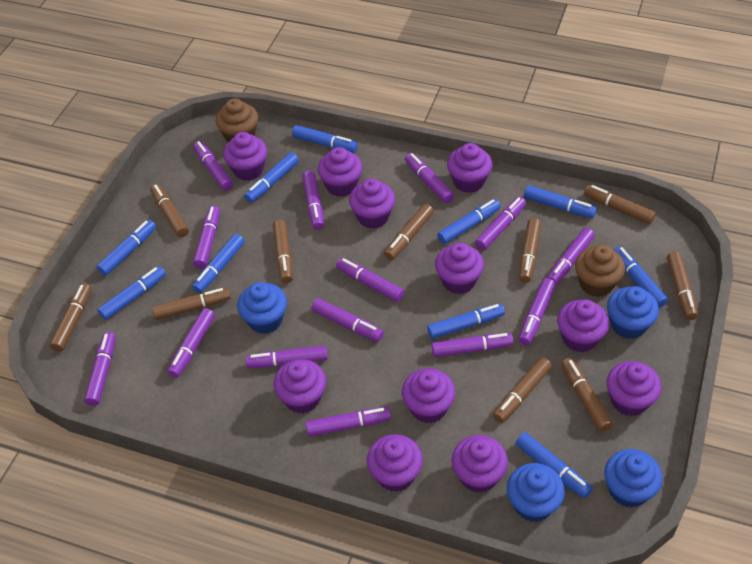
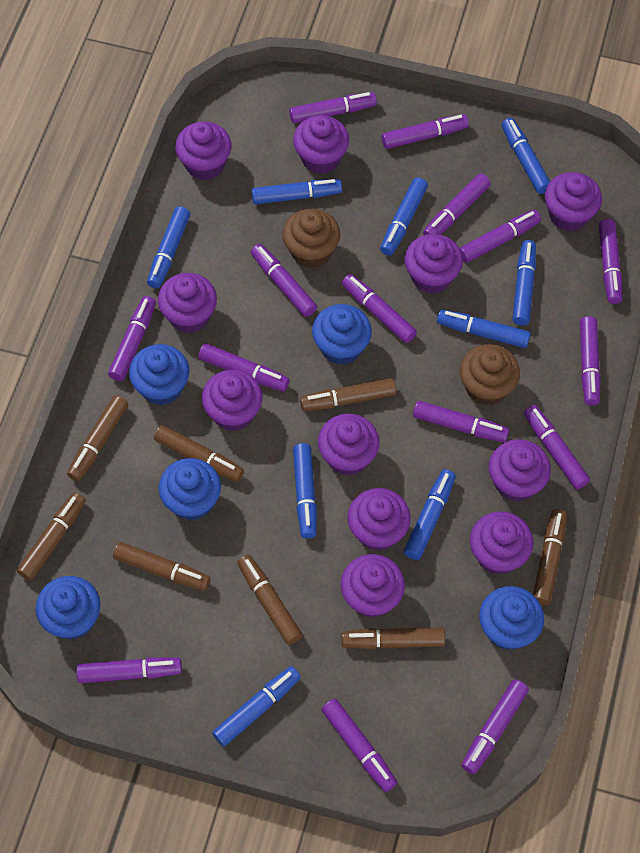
blue cupcake: 4 -> 5
blue marker: 10 -> 9
brown marker: 10 -> 8
purple marker: 14 -> 15

